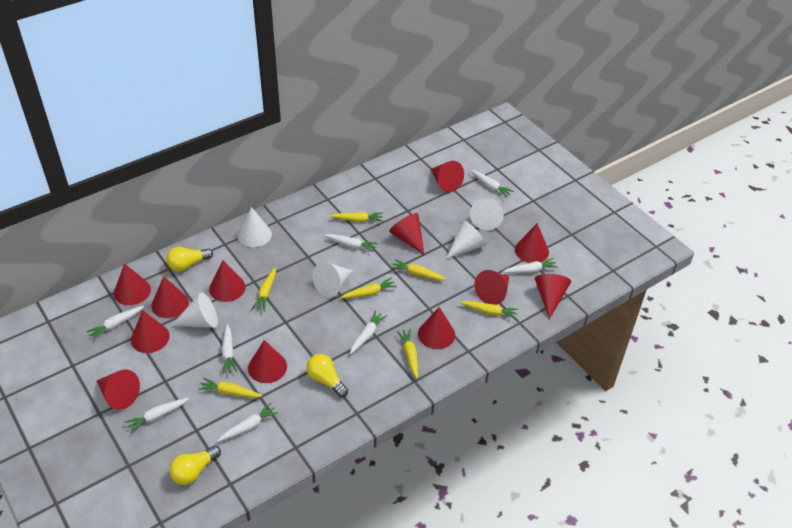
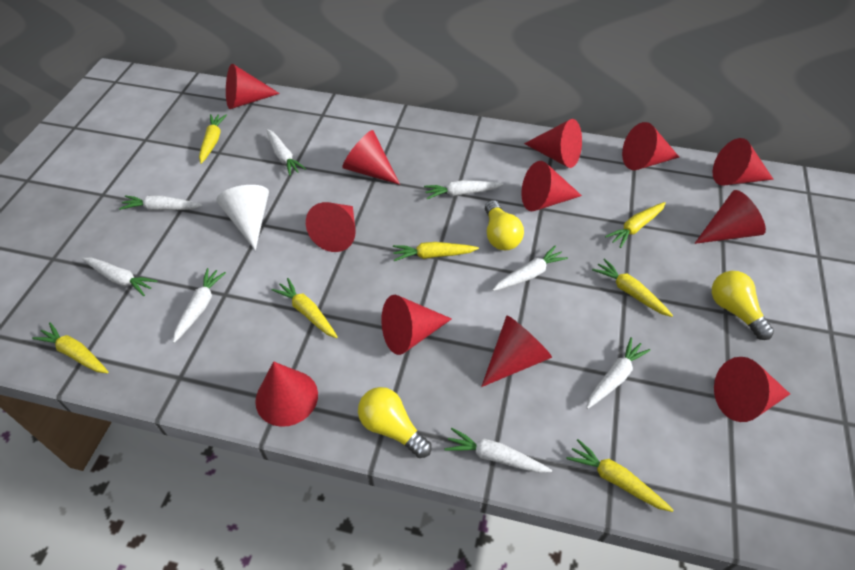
white cone: 5 -> 1

